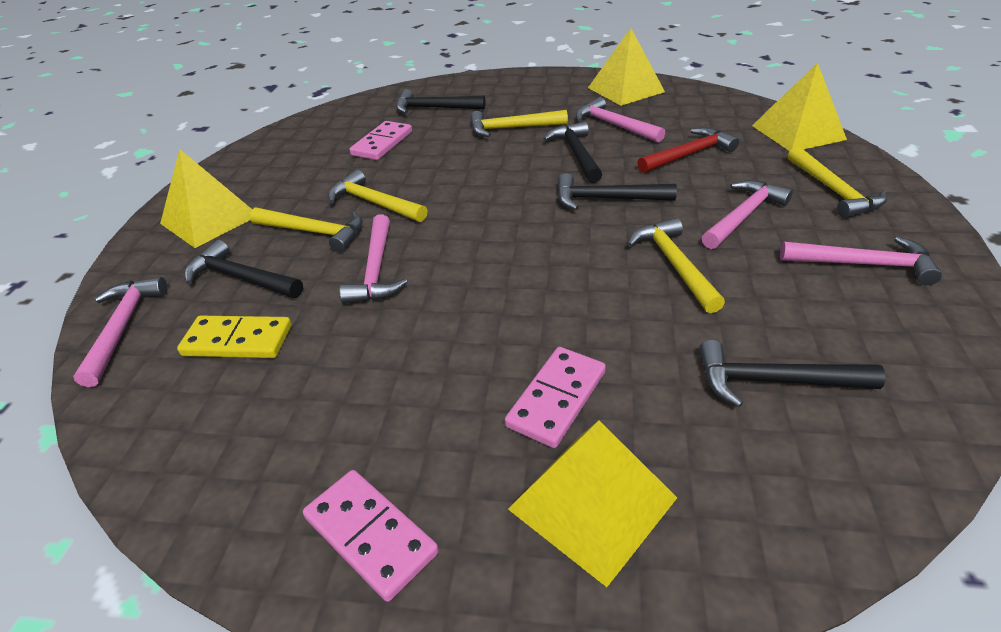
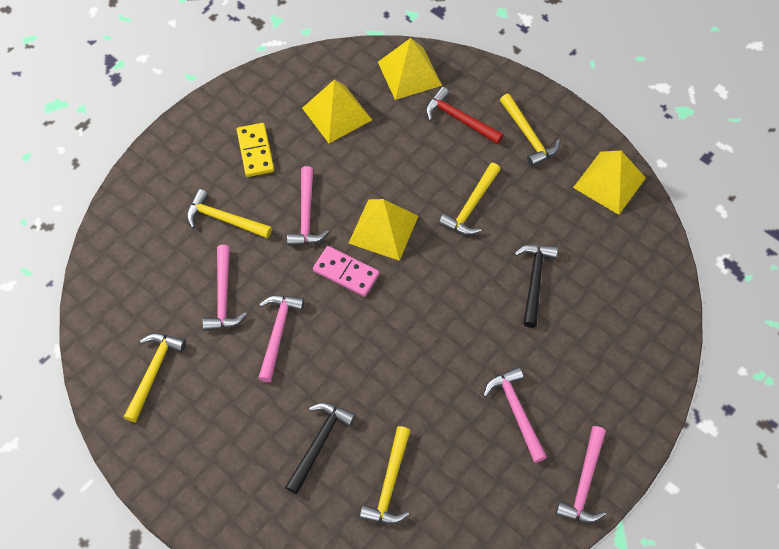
black hammer: 5 -> 2
pink domino: 3 -> 1

